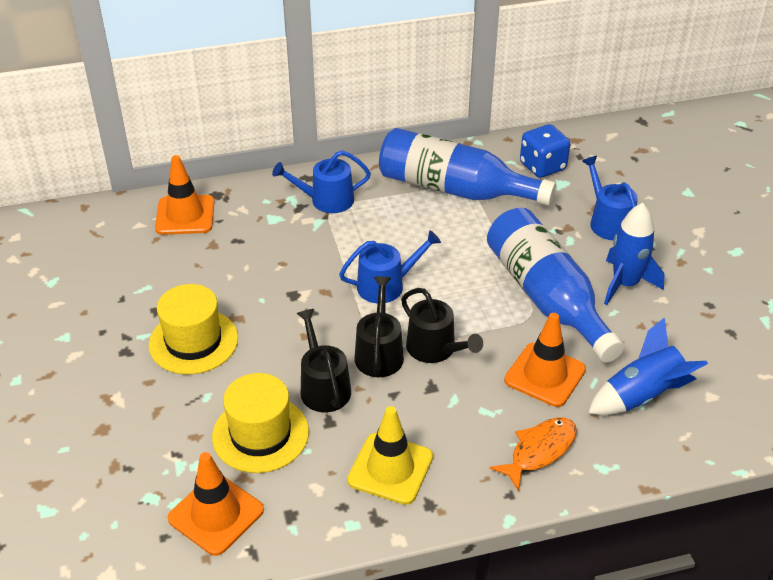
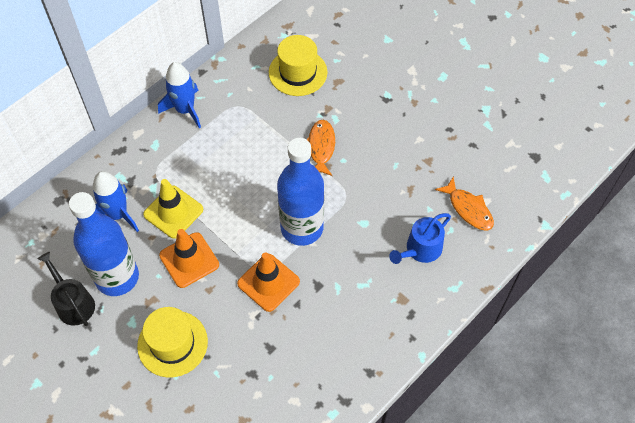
black watering can: 3 -> 1
blue dice: 1 -> 0
blue watering can: 3 -> 1
orange fish: 1 -> 2
orange traffic cone: 3 -> 2

